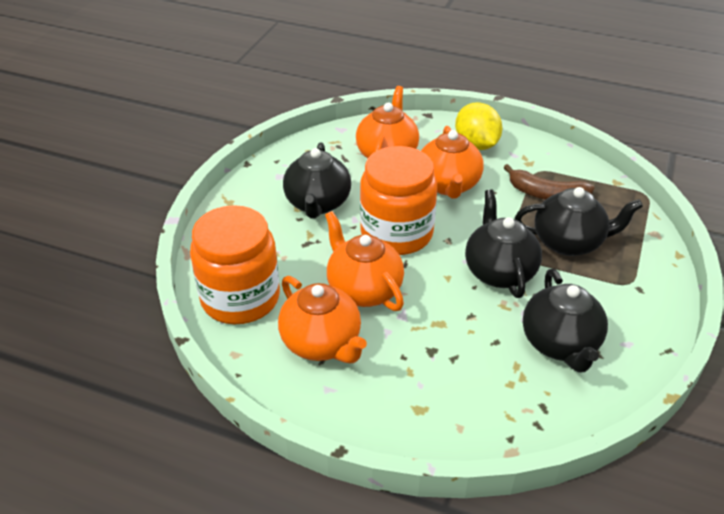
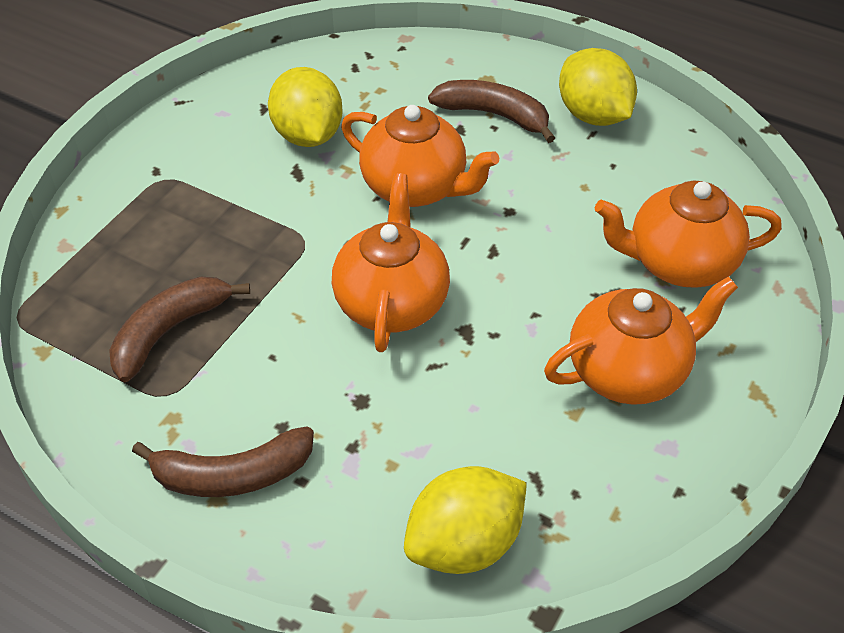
black teapot: 4 -> 0
brown banana: 1 -> 3
orange jar: 2 -> 0
yellow lemon: 1 -> 3

